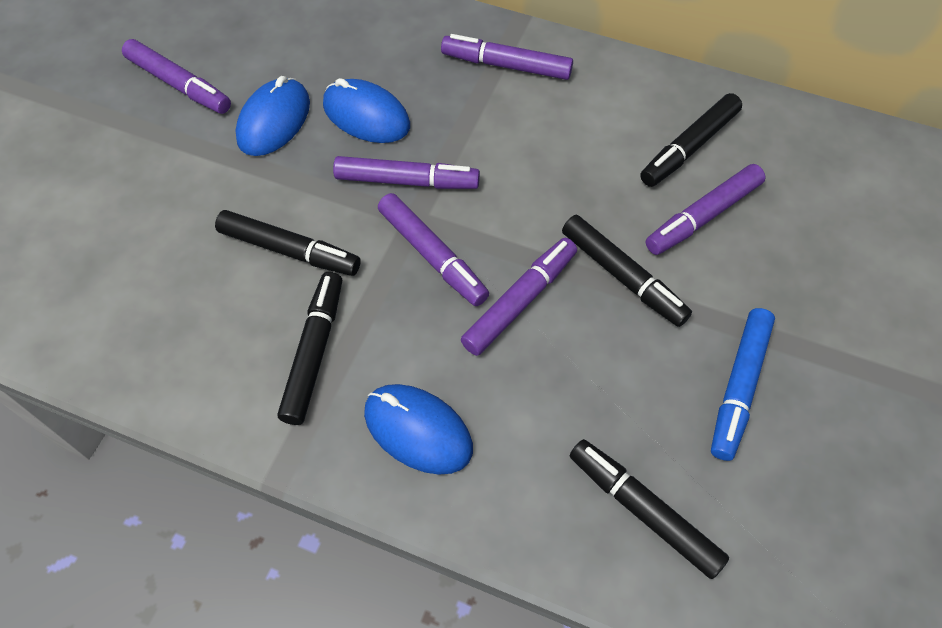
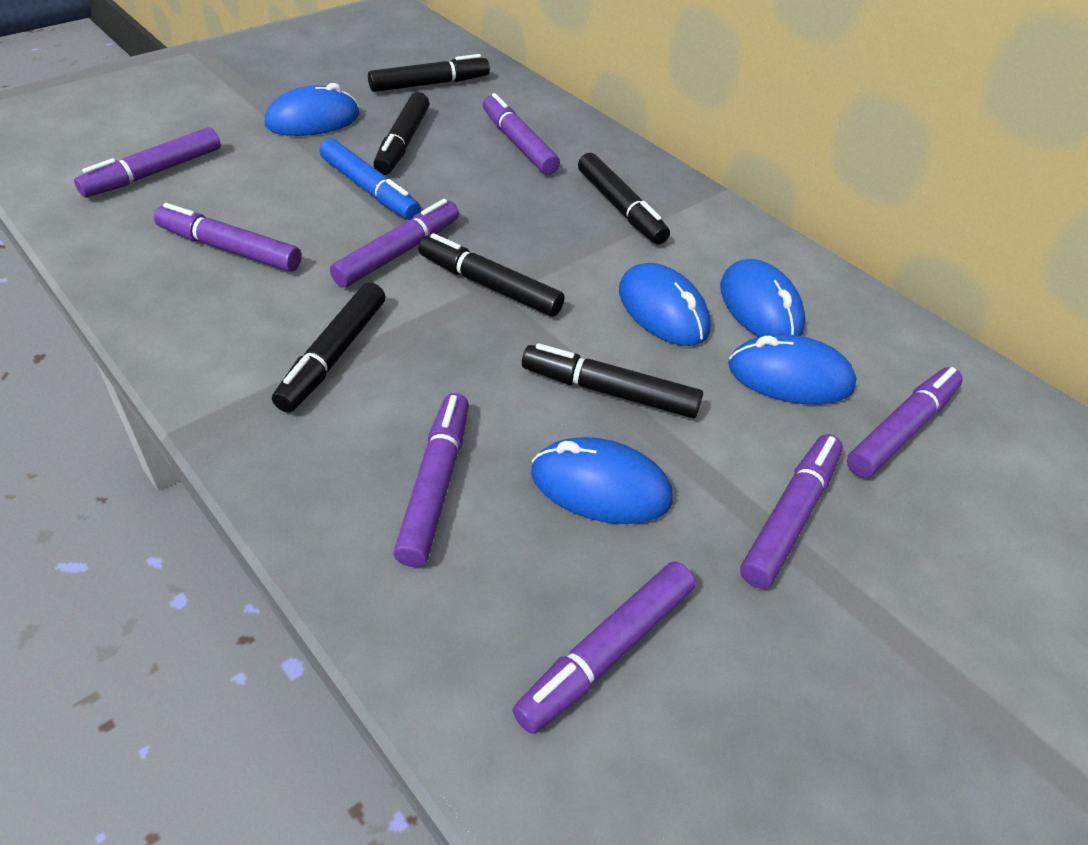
black marker: 5 -> 6
blue mouse: 3 -> 5
purple marker: 6 -> 8

